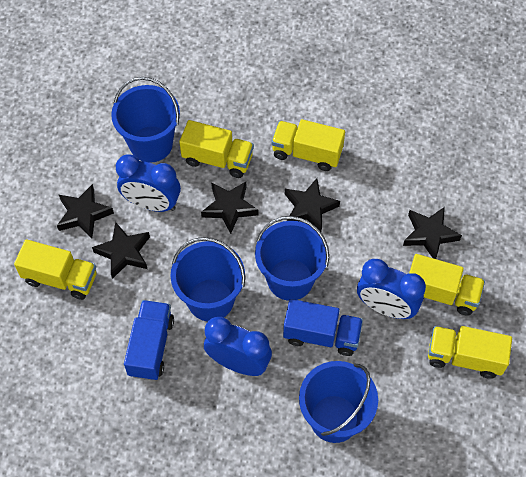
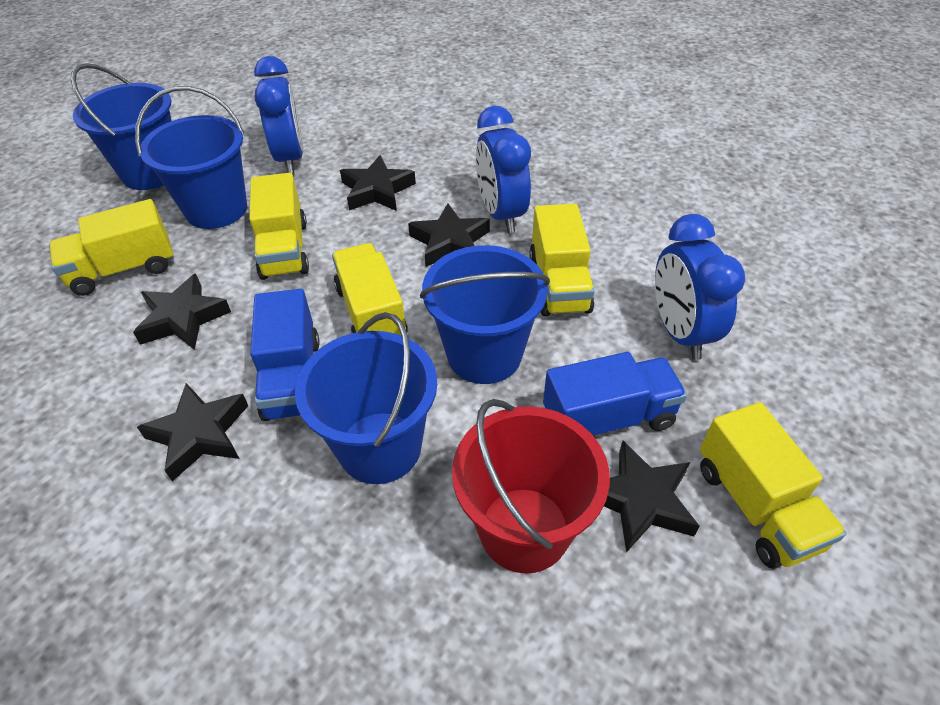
red bucket: 0 -> 1

